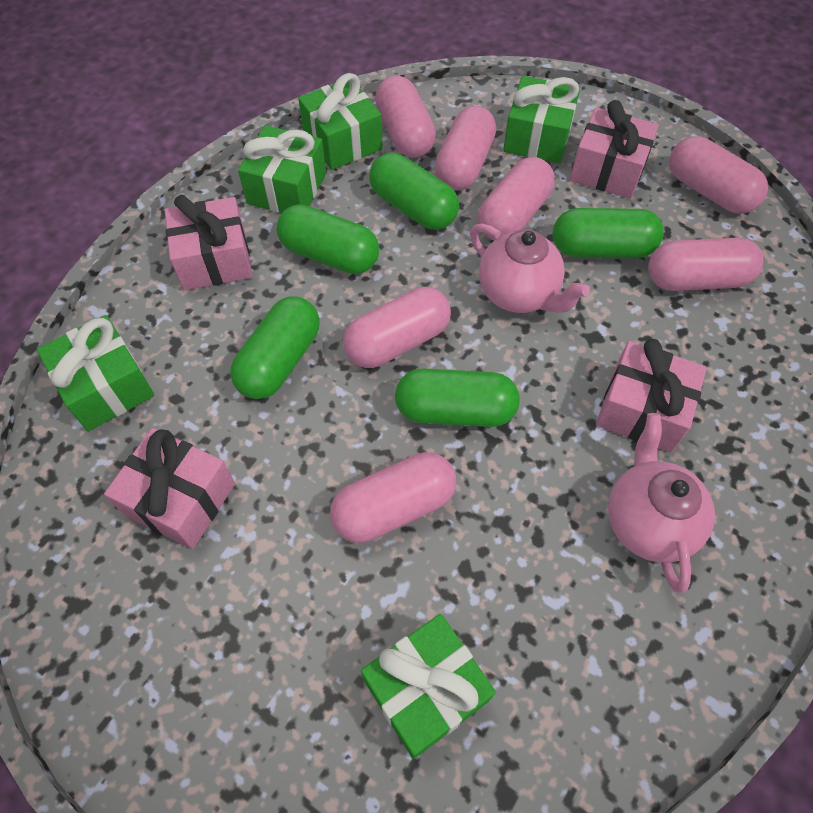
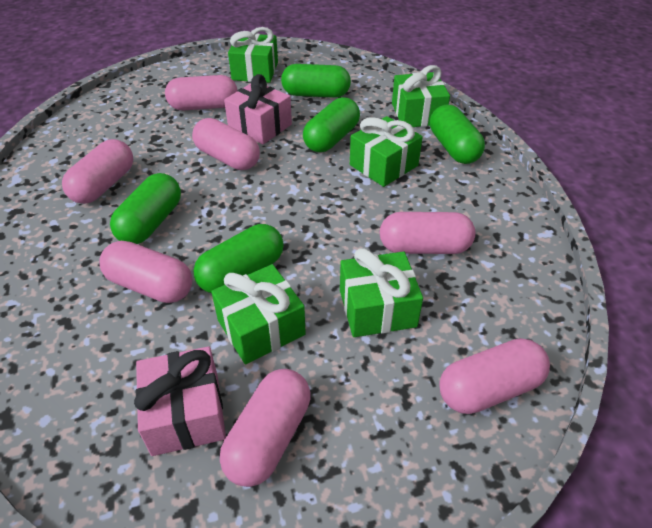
pink gift: 4 -> 2
pink teapot: 2 -> 0

